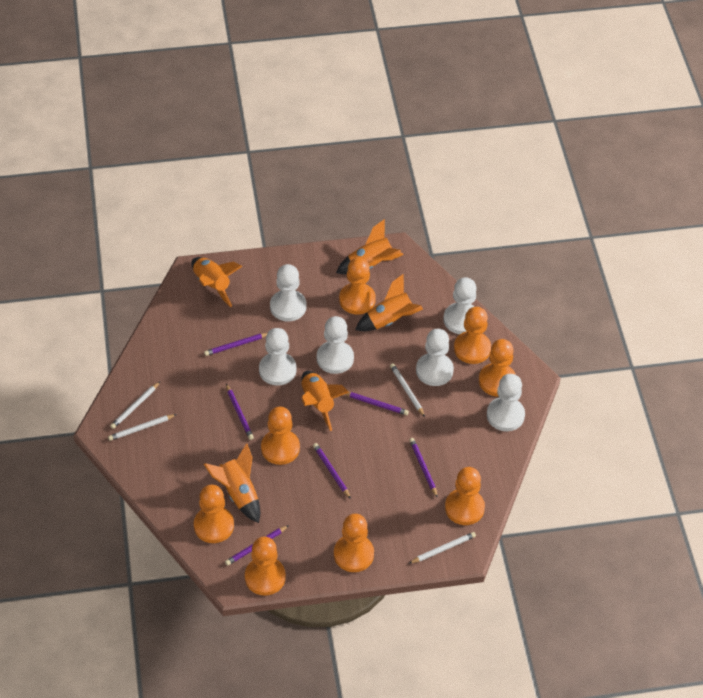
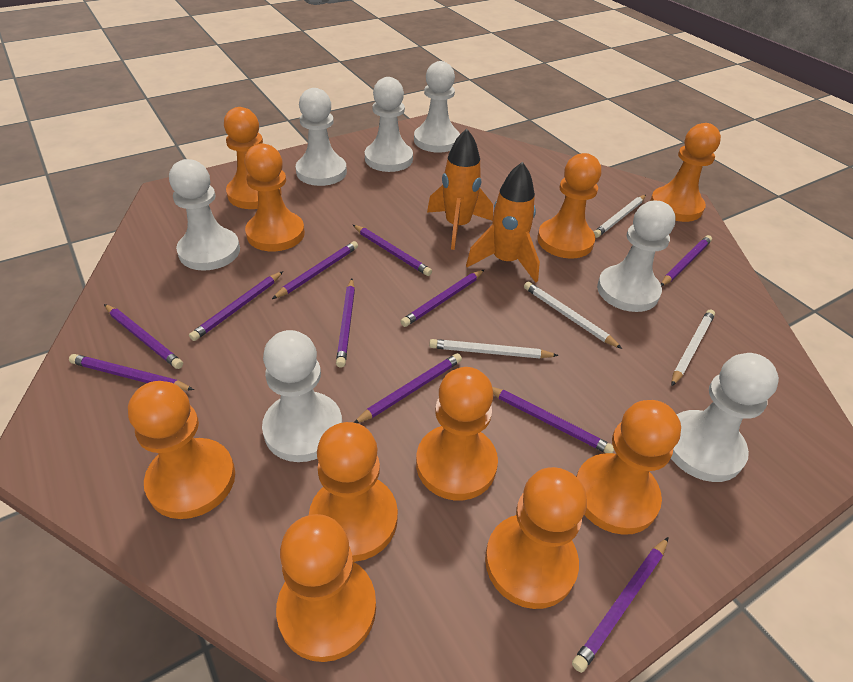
orange pawn: 8 -> 10
orange rocket: 5 -> 2
purple pencil: 6 -> 11
white pawn: 6 -> 7

